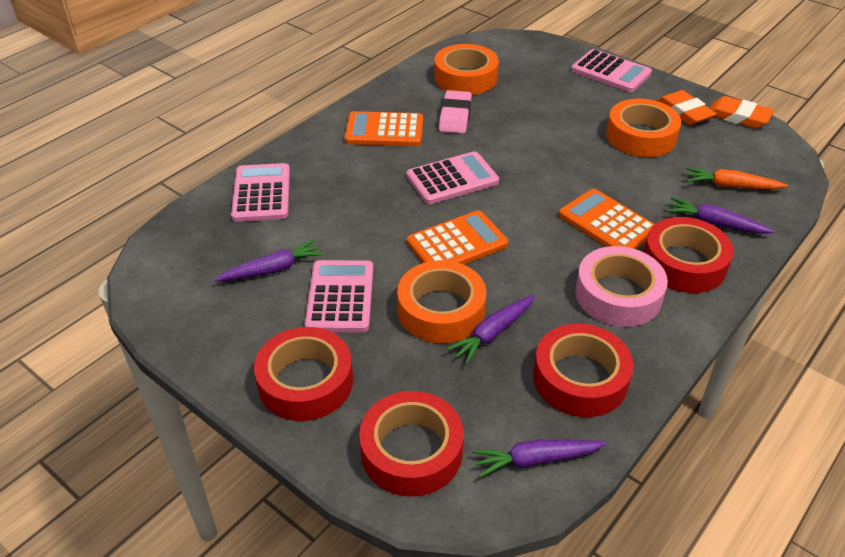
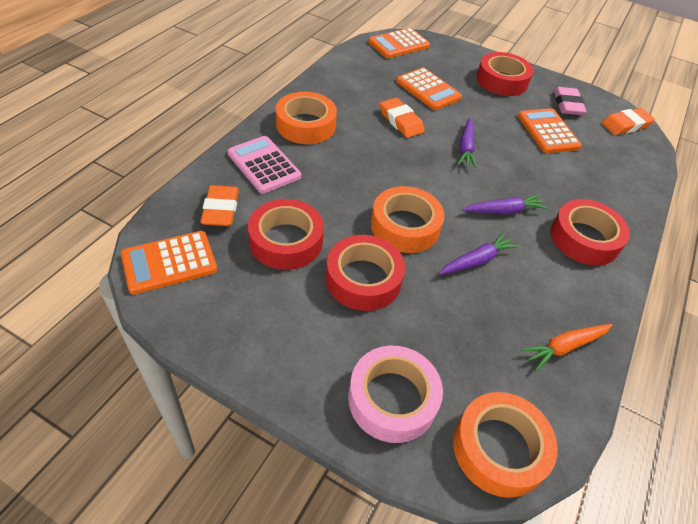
orange calculator: 3 -> 4
orange eraser: 2 -> 3
pink calculator: 4 -> 1
purple carrot: 4 -> 3

